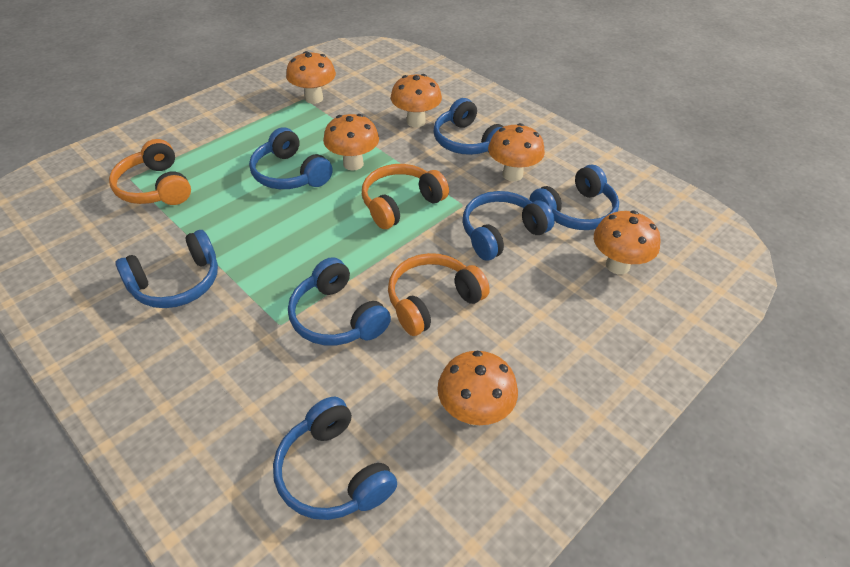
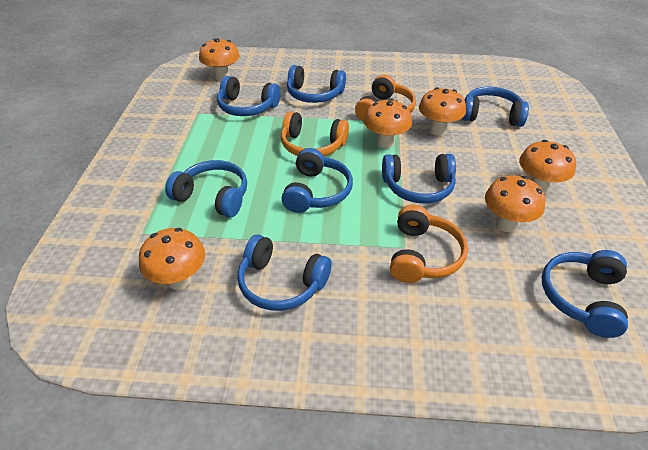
blue headphones: 7 -> 8

